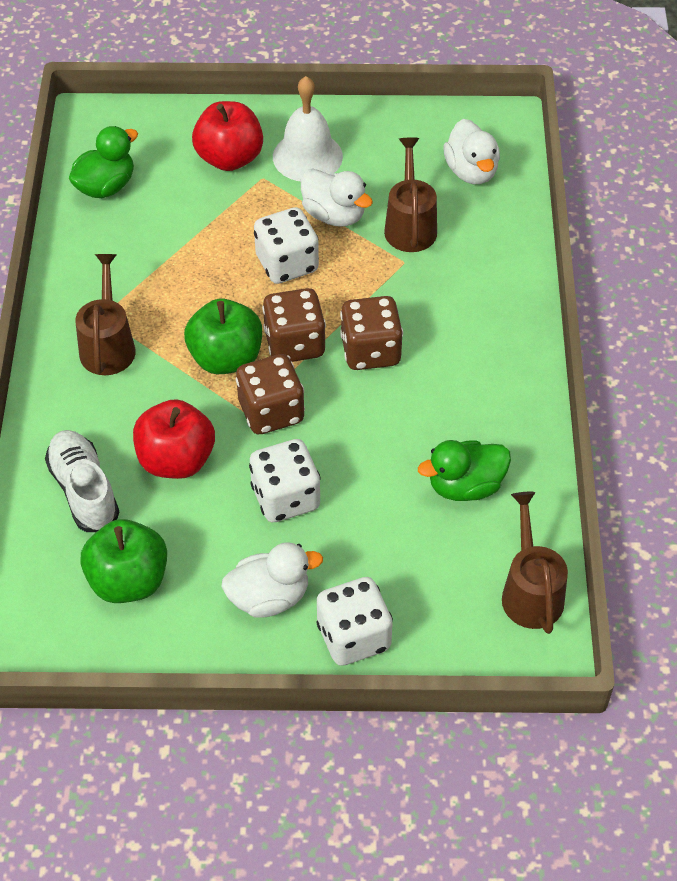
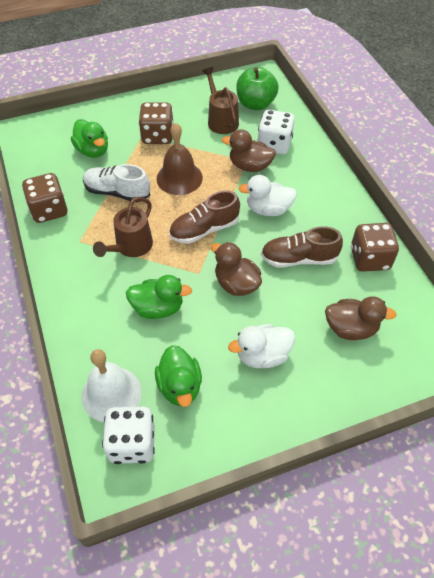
brown bell: 0 -> 1
brown duck: 0 -> 3
brown shoe: 0 -> 2
brown watering can: 3 -> 2
green apple: 2 -> 1
green duck: 2 -> 3
red apple: 2 -> 0
white dice: 3 -> 2
white duck: 3 -> 2

